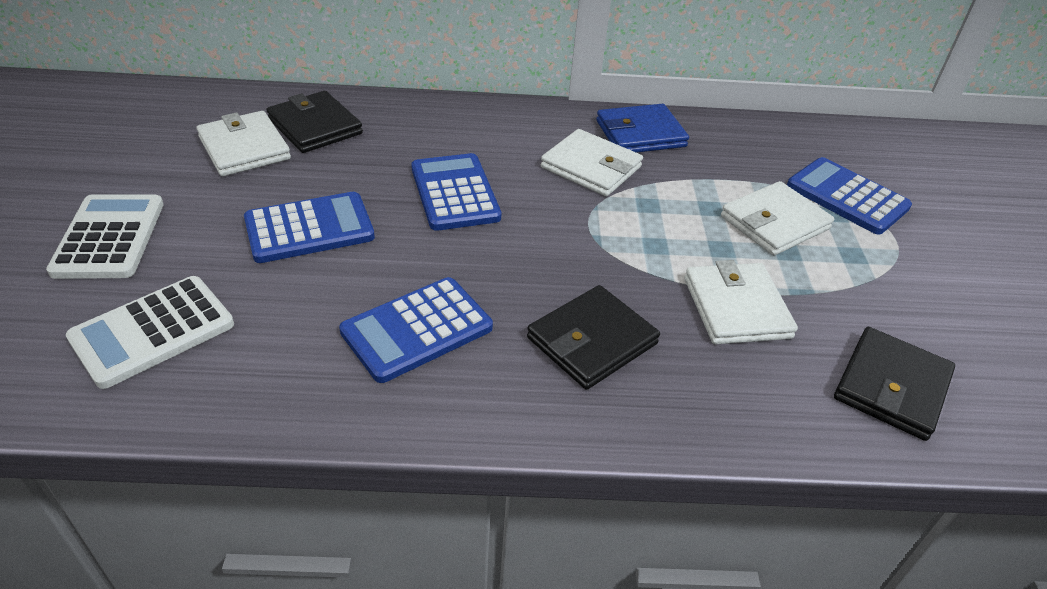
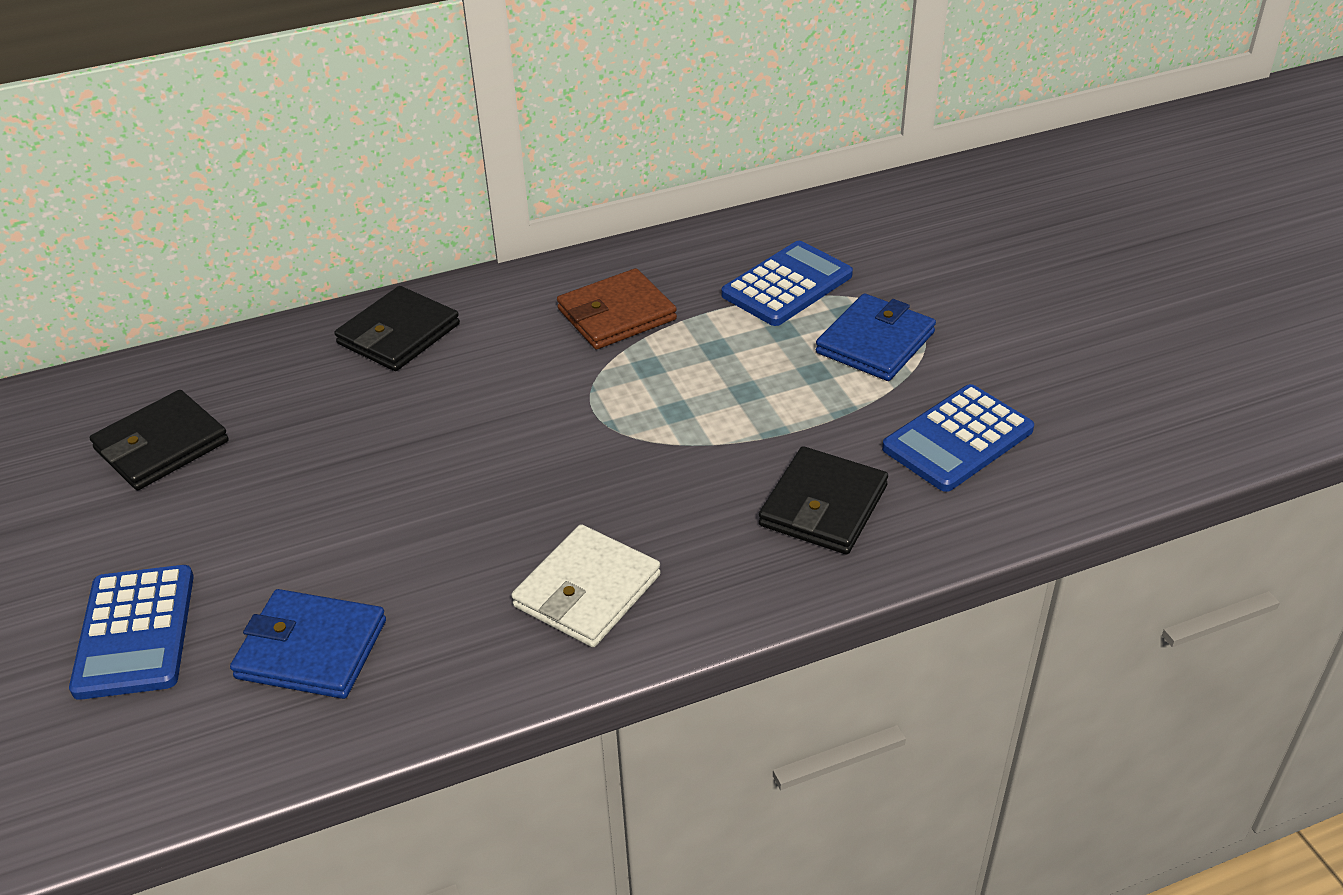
blue calculator: 4 -> 3
blue wallet: 1 -> 2
brown wallet: 0 -> 1
white calculator: 2 -> 0
white wallet: 4 -> 1

